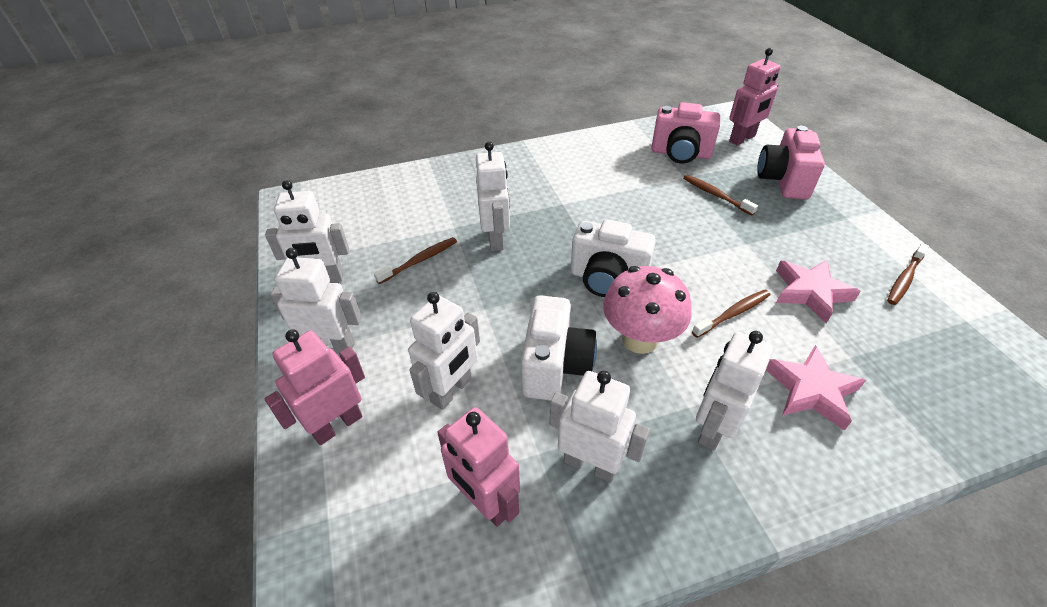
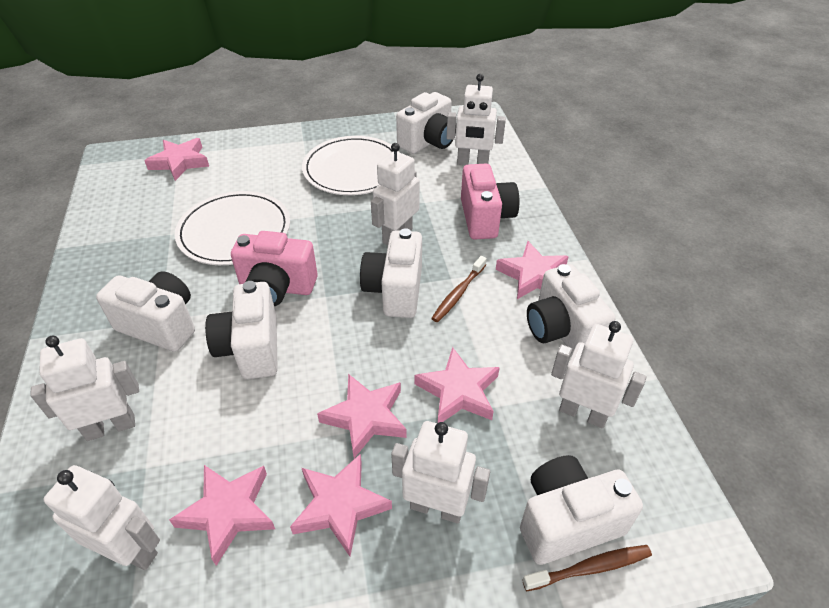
brown toothbrush: 4 -> 2
pink mushroom: 1 -> 0
pink robot: 3 -> 0
pink star: 2 -> 6
white camera: 2 -> 6
white plate: 0 -> 2

